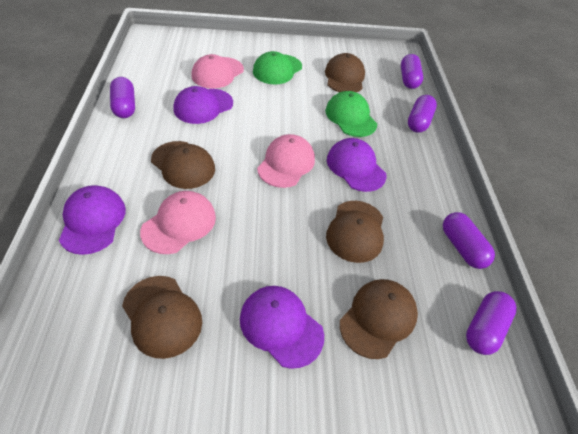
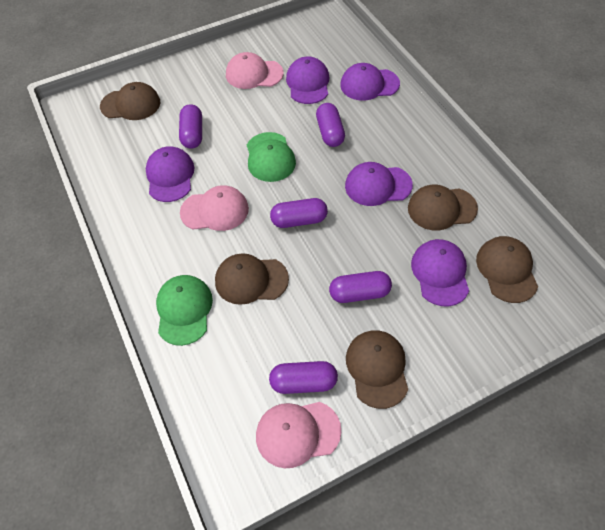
purple cap: 4 -> 5

